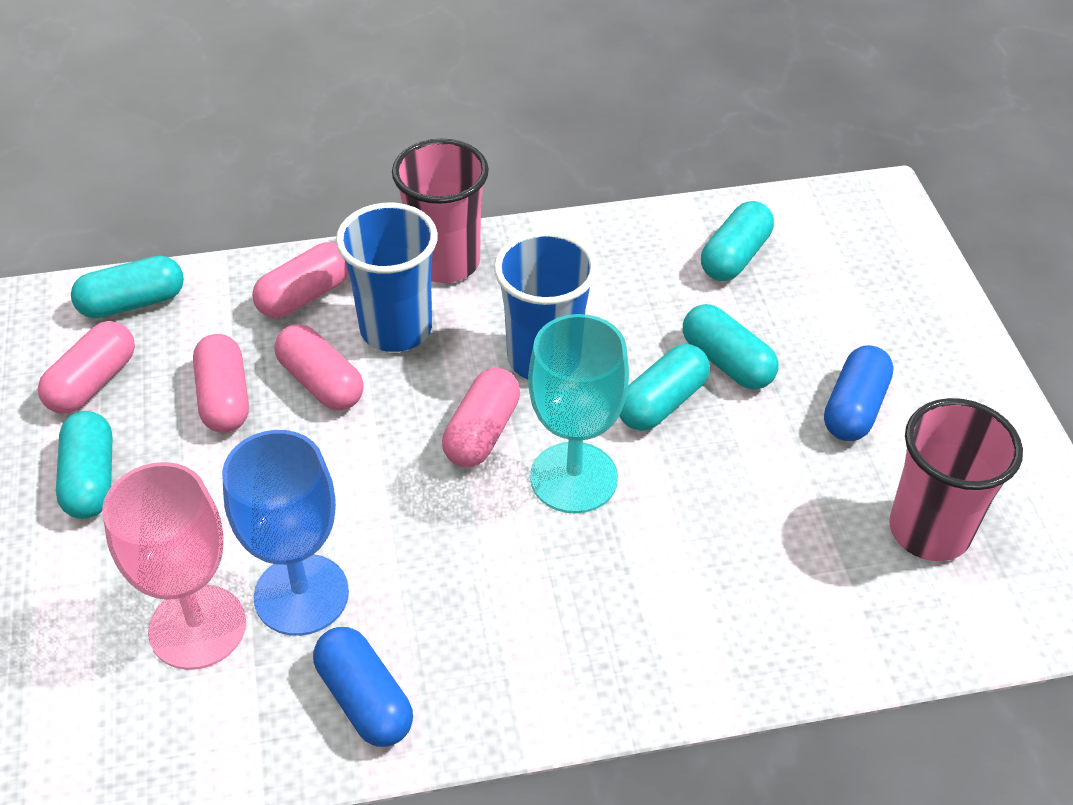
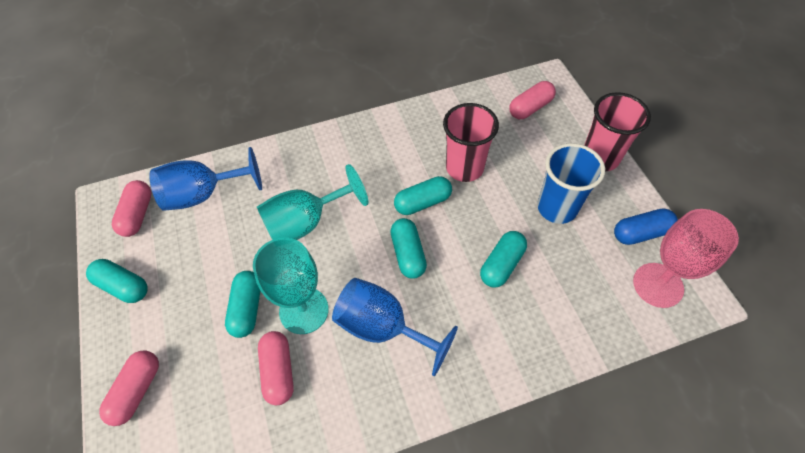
blue capsule: 2 -> 1
blue cup: 2 -> 1
blue goblet: 1 -> 2
pink capsule: 5 -> 4
turquoise goblet: 1 -> 2

